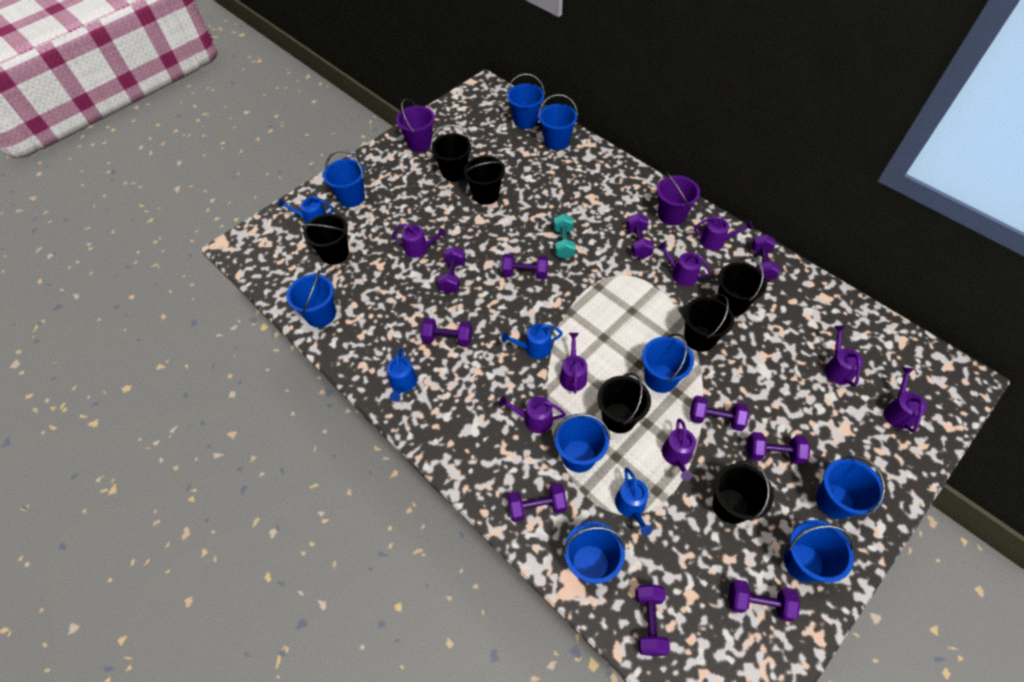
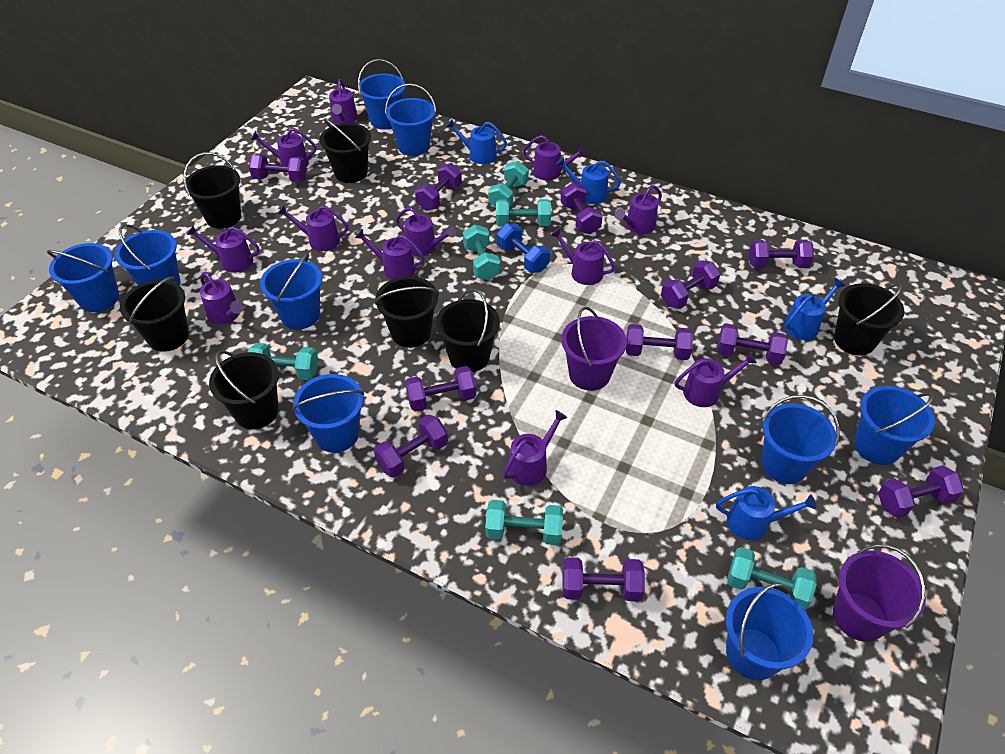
blue dumbbell: 0 -> 1
purple dumbbell: 10 -> 11
purple watering can: 8 -> 12
turquoise dumbbell: 1 -> 6

